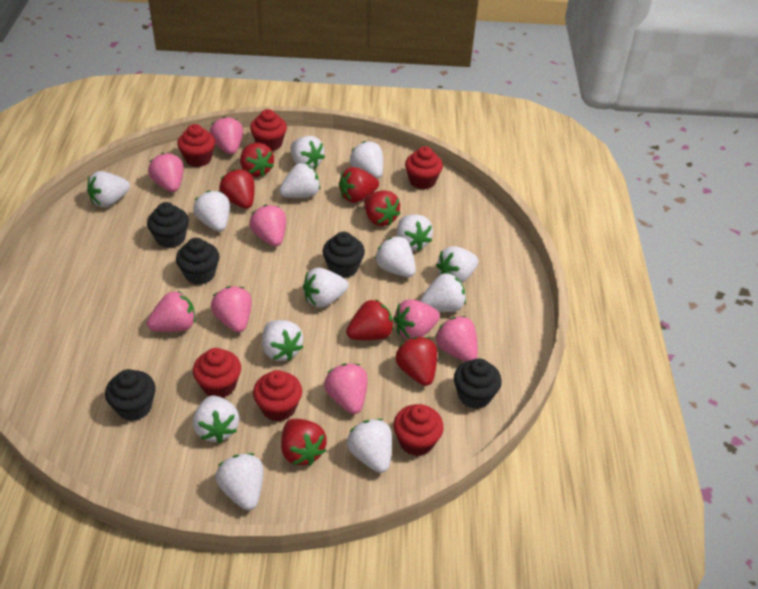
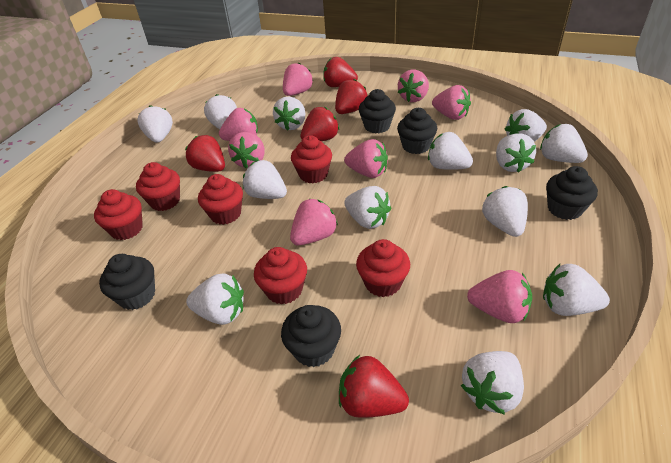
red strawberry: 7 -> 5
white strawberry: 14 -> 13

